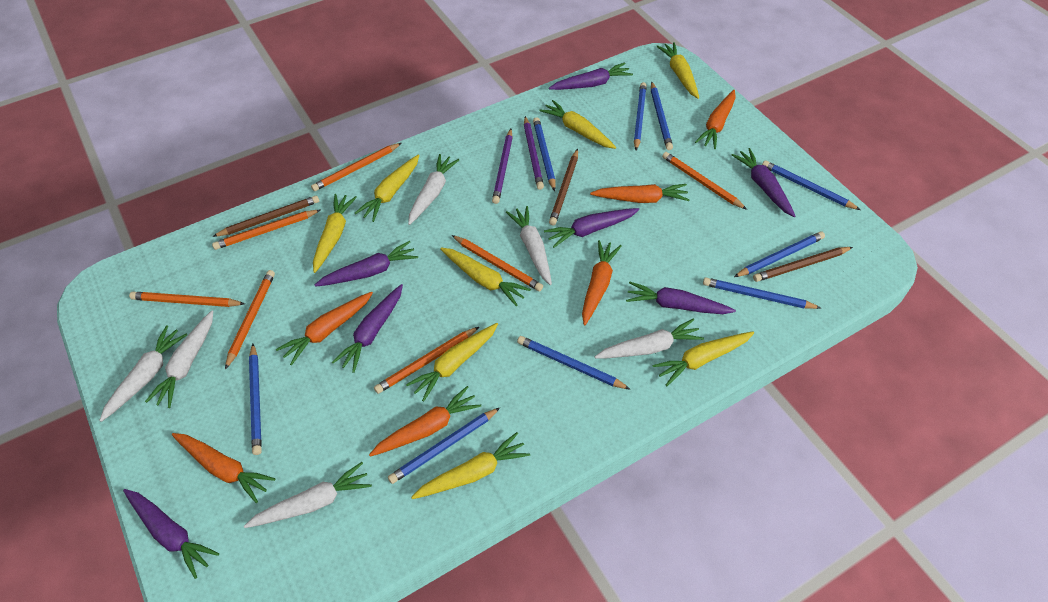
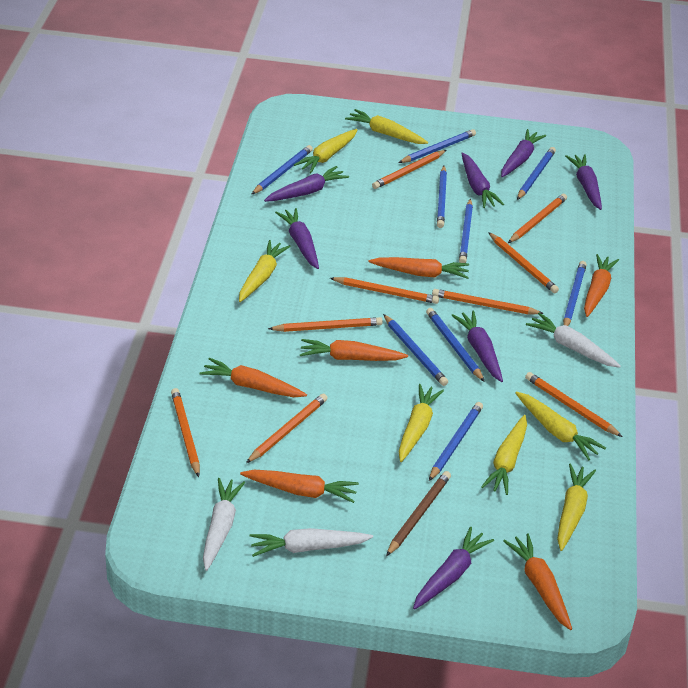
brown pencil: 3 -> 1
orange pencil: 7 -> 9
purple pencil: 2 -> 0
white carrot: 6 -> 3
yellow carrot: 8 -> 7

